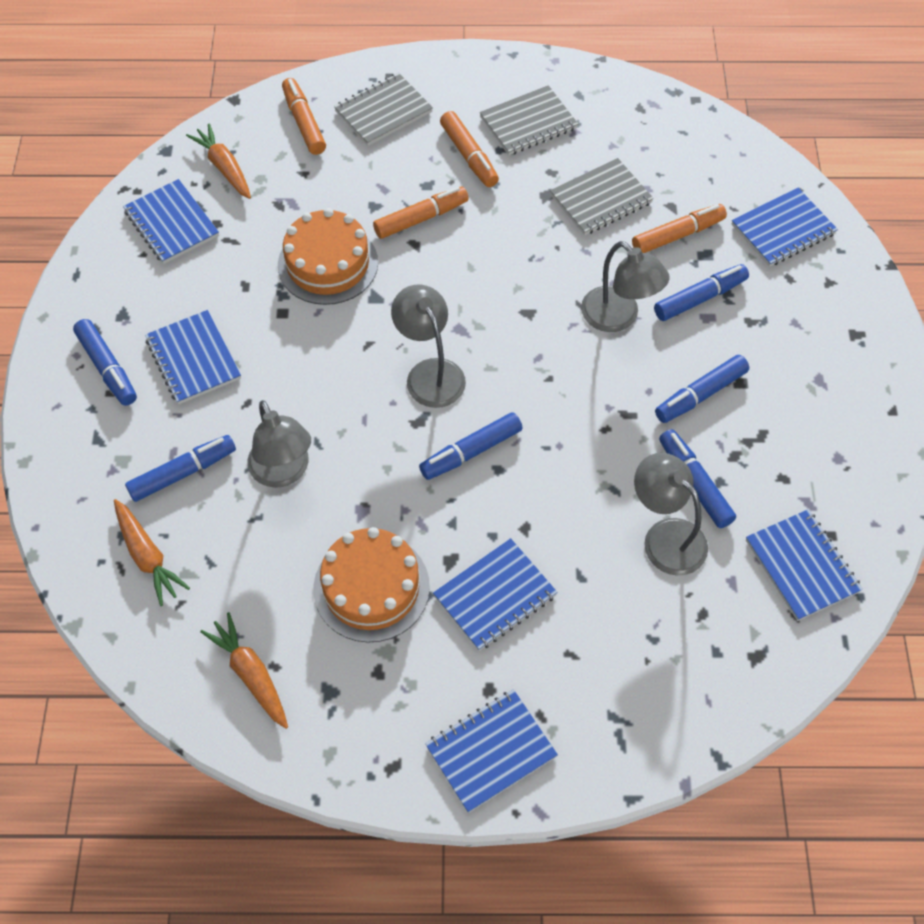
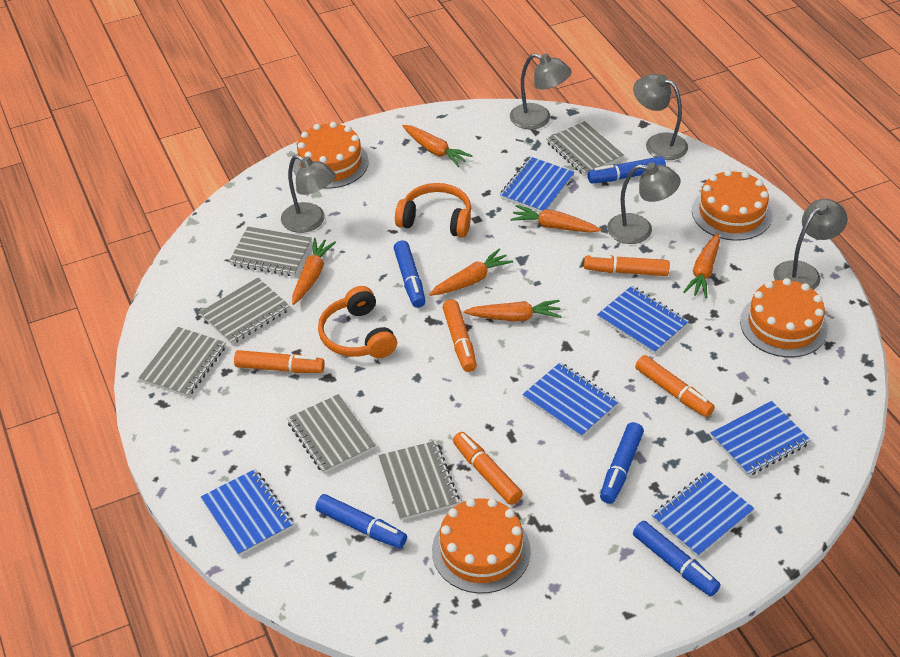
blue marker: 6 -> 5
grey lamp: 4 -> 5
grey notebook: 3 -> 6
orange cake: 2 -> 4
orange carrot: 3 -> 6
orange headphones: 0 -> 2
orange marker: 4 -> 5

